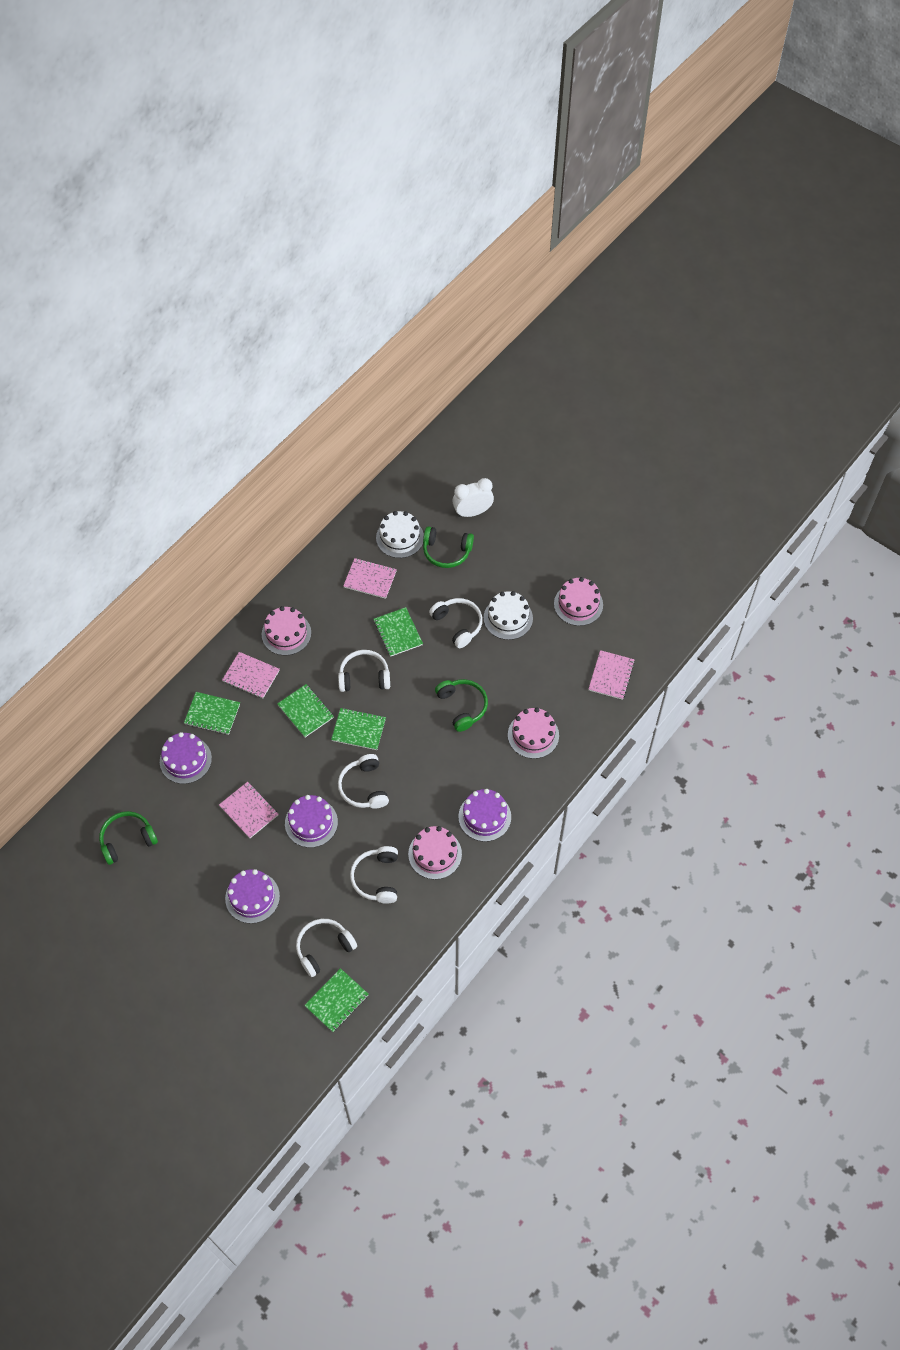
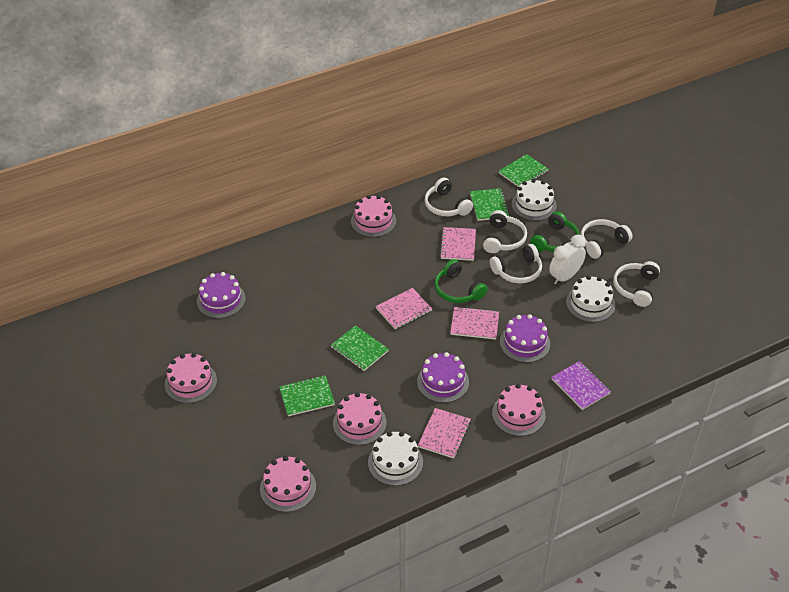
green headphones: 3 -> 2
green notebook: 5 -> 4
pink cake: 4 -> 5
purple cake: 4 -> 3
purple notebook: 0 -> 1
white cake: 2 -> 3

